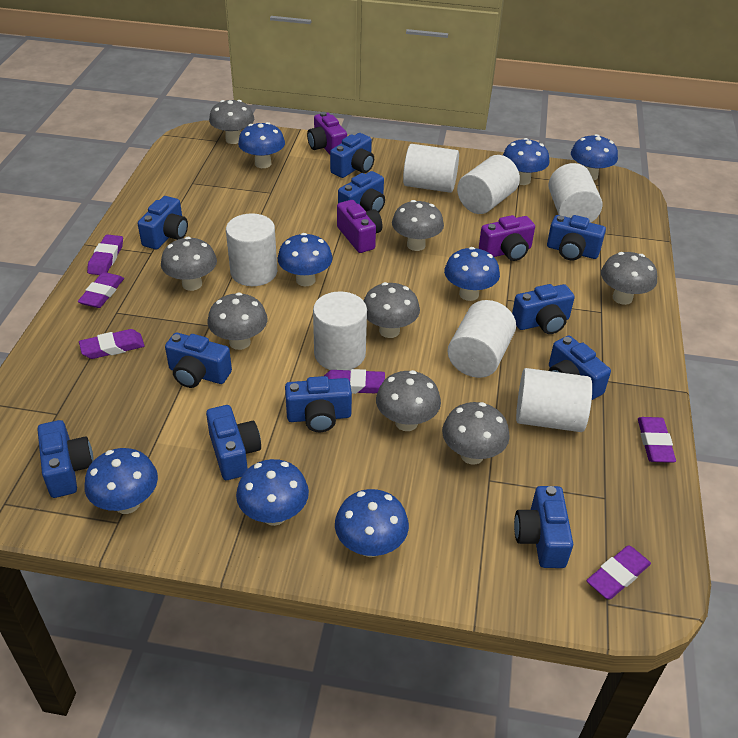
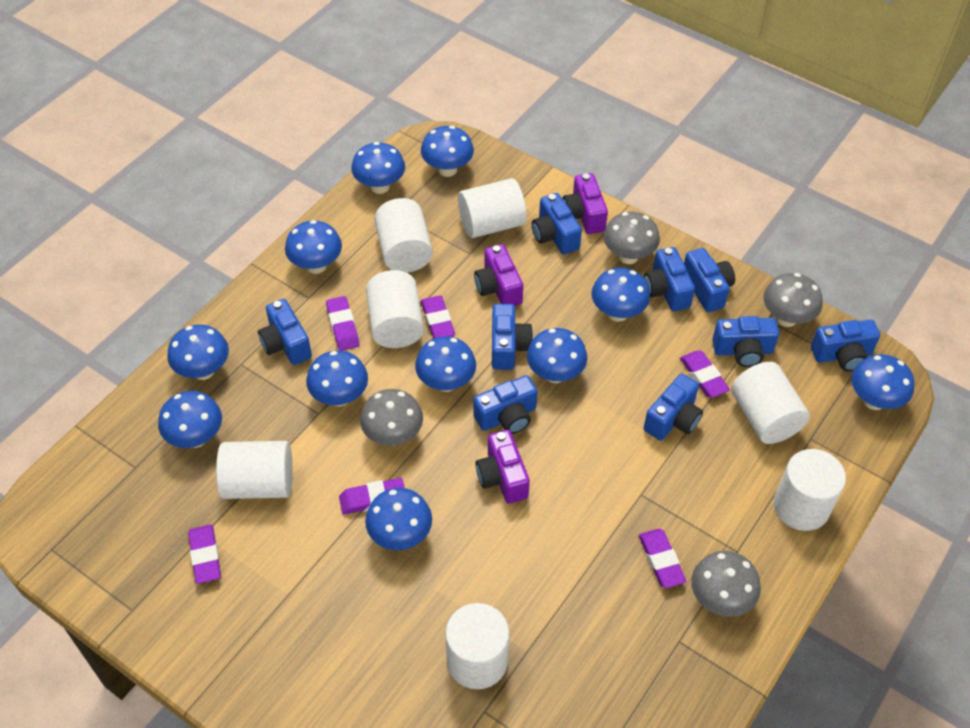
blue camera: 11 -> 9
blue mushroom: 8 -> 11
grey mushroom: 8 -> 4

